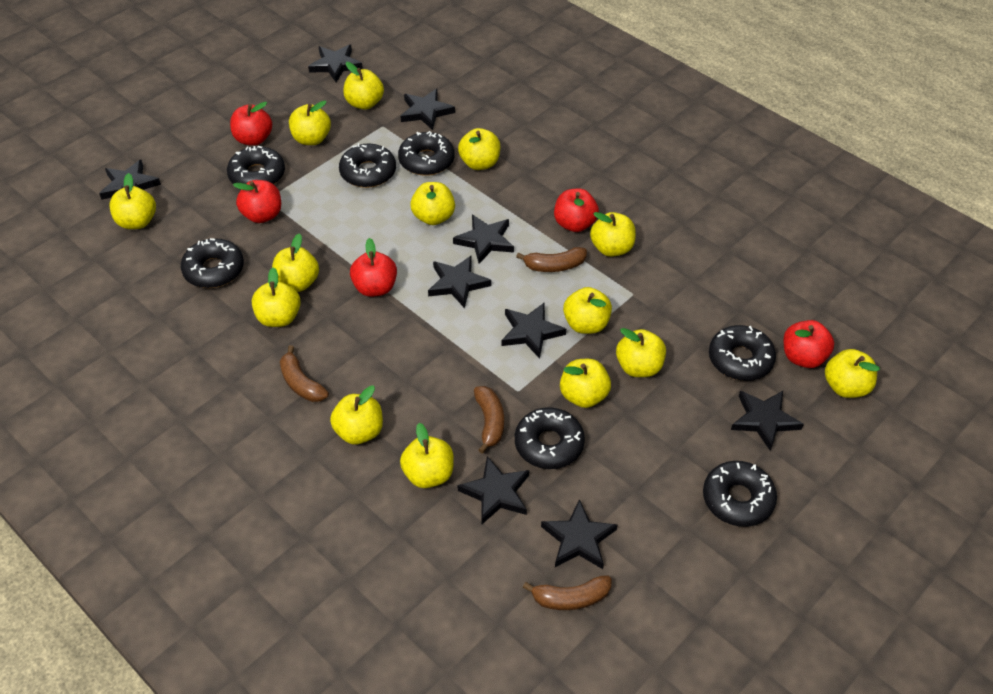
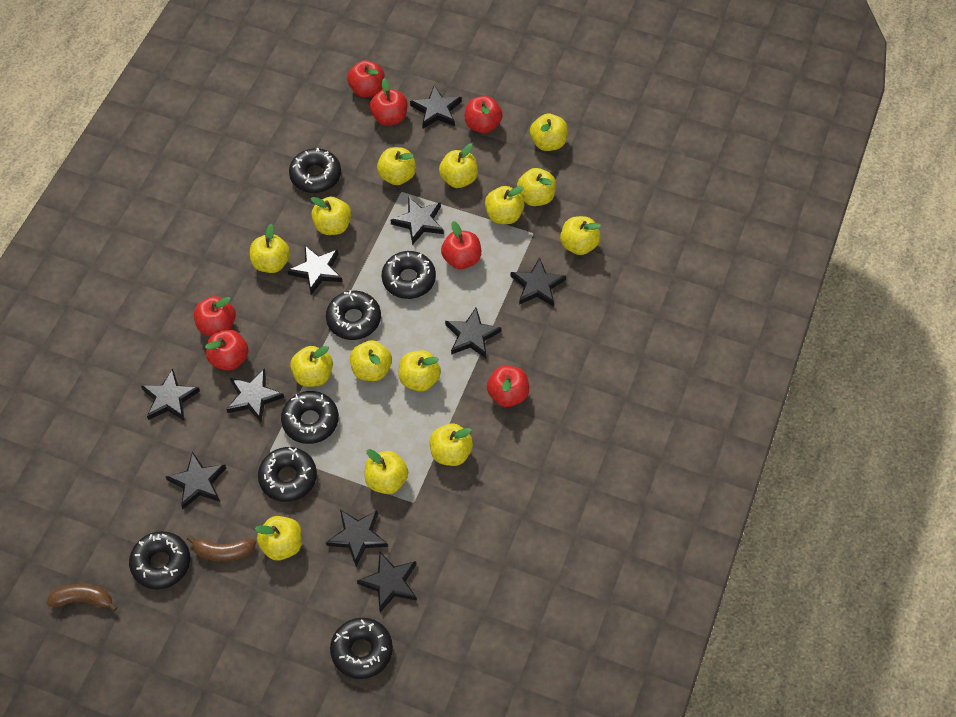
black star: 9 -> 10
brown banana: 4 -> 2
red apple: 5 -> 7

